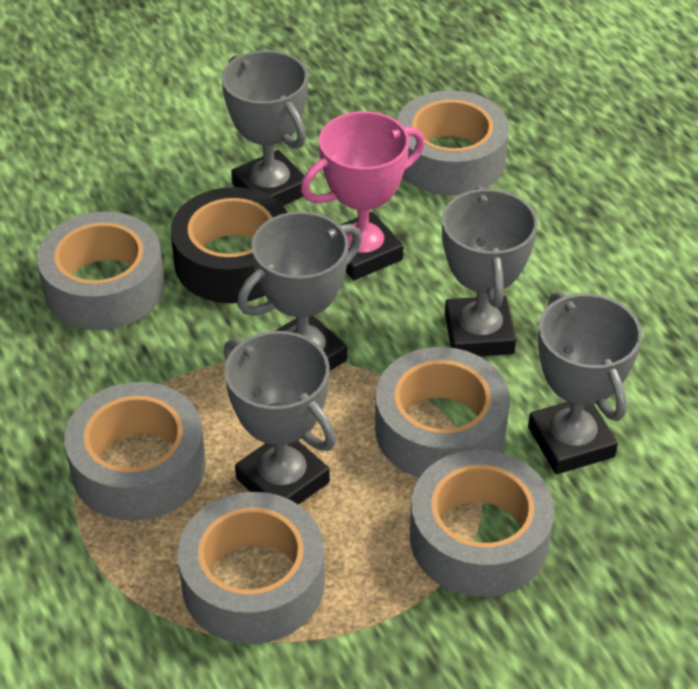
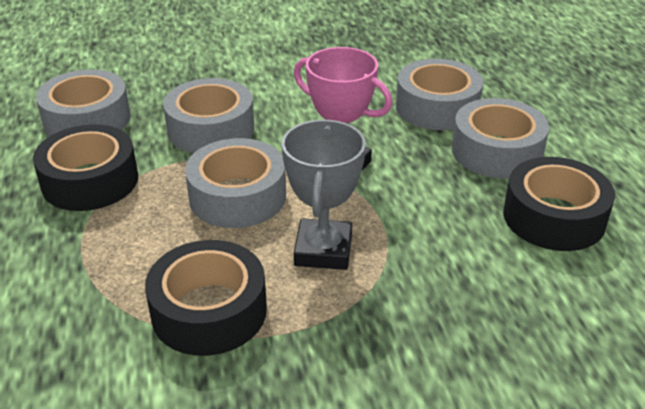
black tape: 1 -> 3
grey tape: 6 -> 5
grey trophy: 5 -> 1

